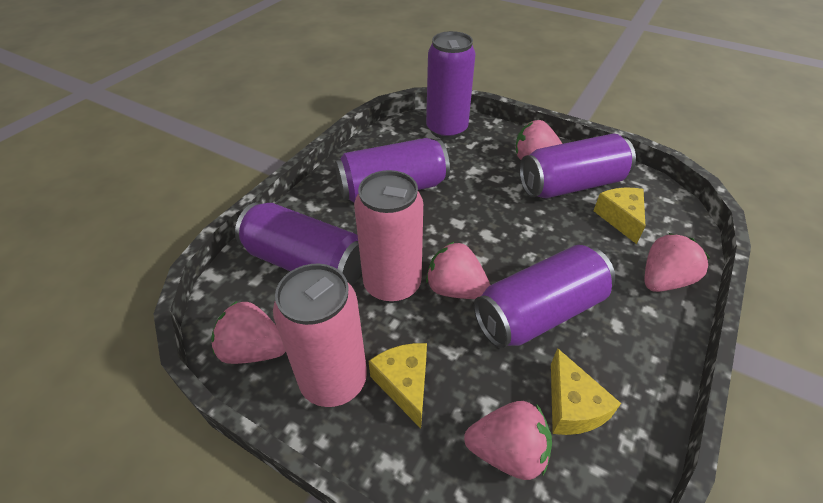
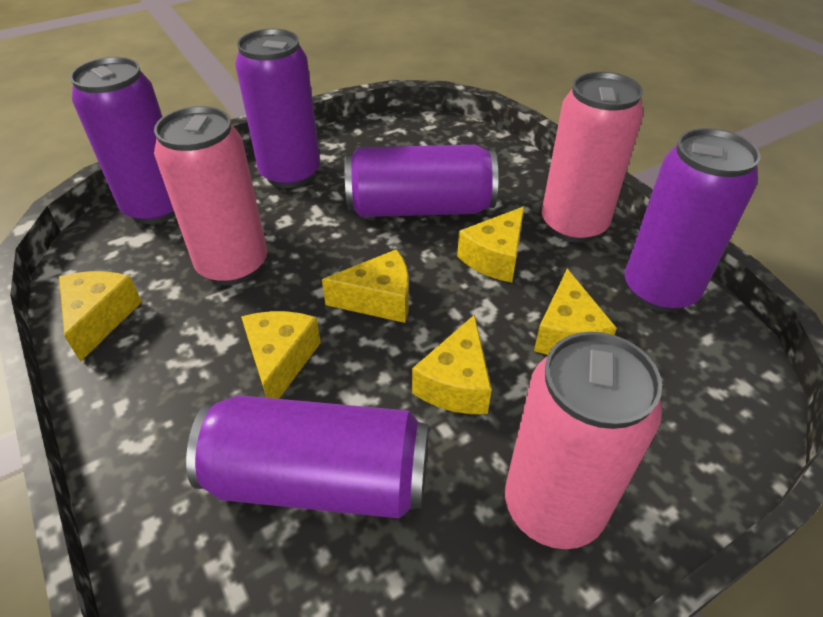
pink can: 2 -> 3
pink strawberry: 5 -> 0
yellow cheese: 3 -> 6

